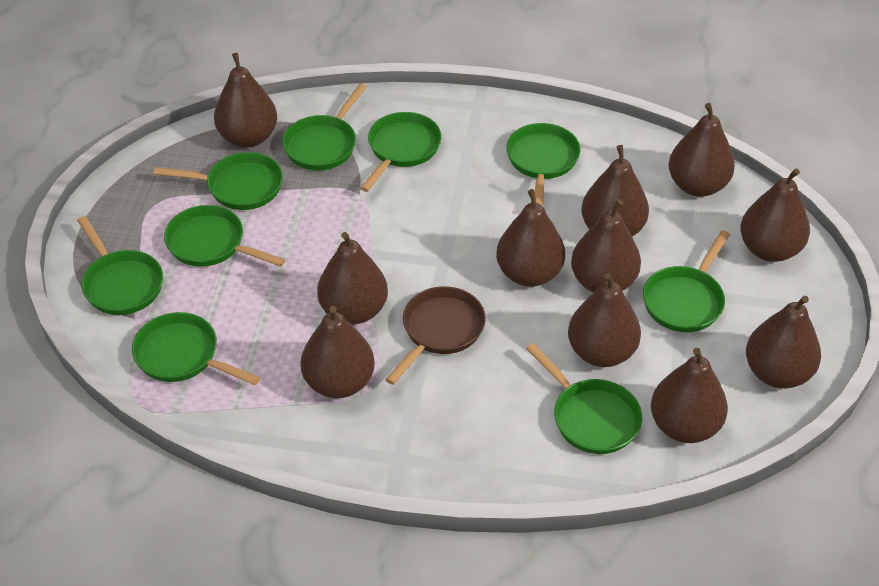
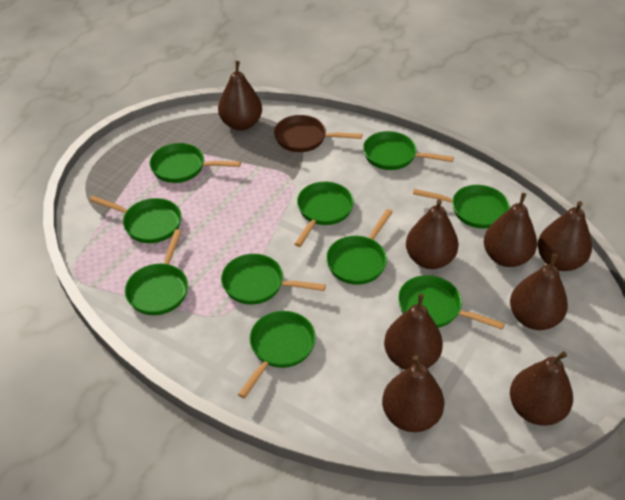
brown pear: 11 -> 8
green pan: 9 -> 10

